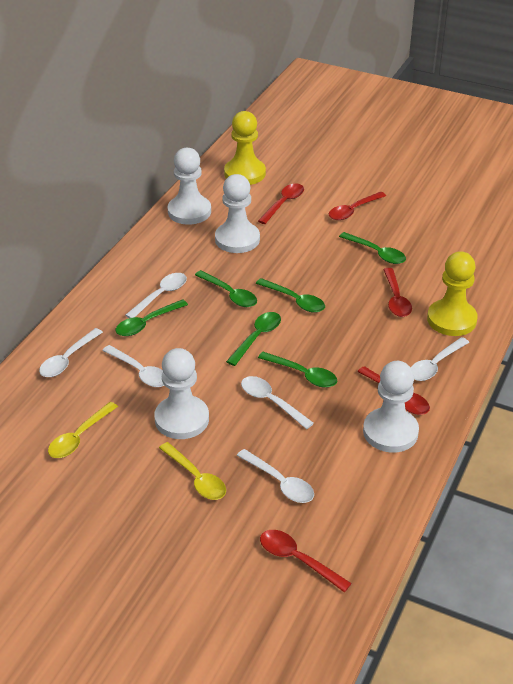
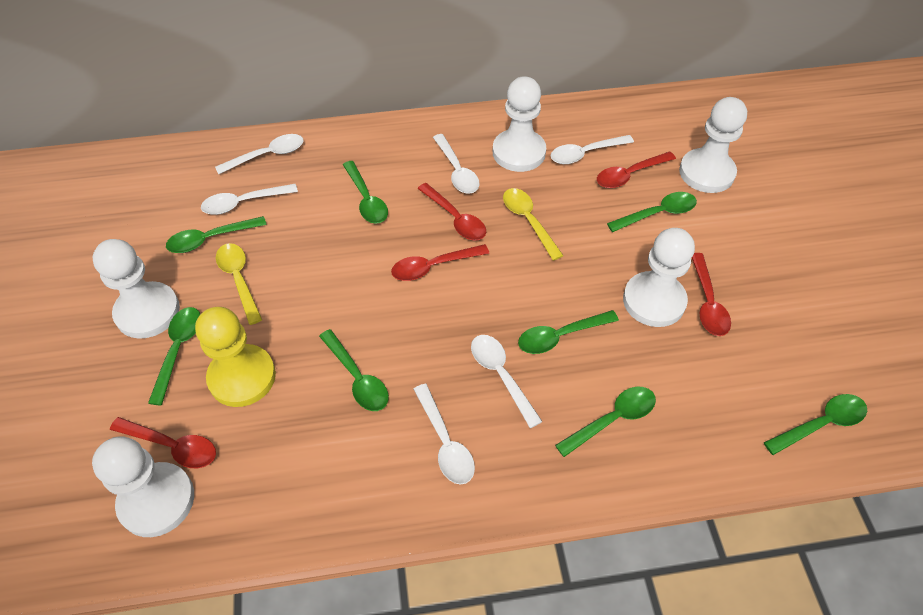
green spoon: 6 -> 8
white pawn: 4 -> 5
yellow pawn: 2 -> 1

